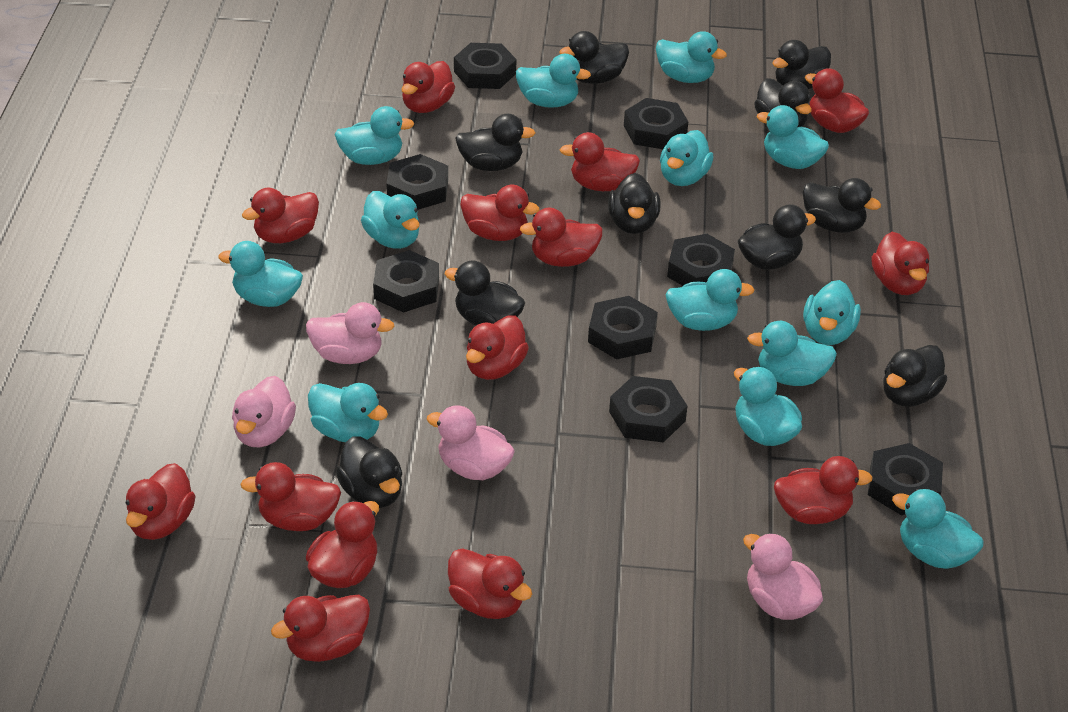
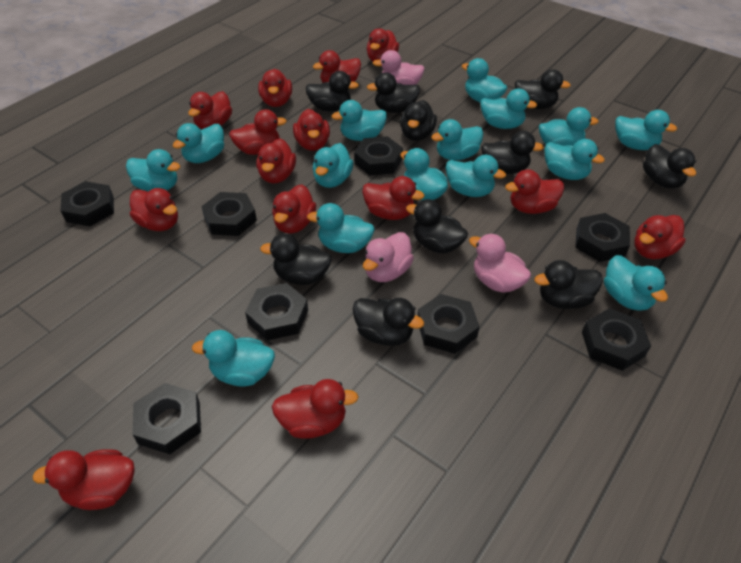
pink duck: 4 -> 3
turquoise duck: 13 -> 15

